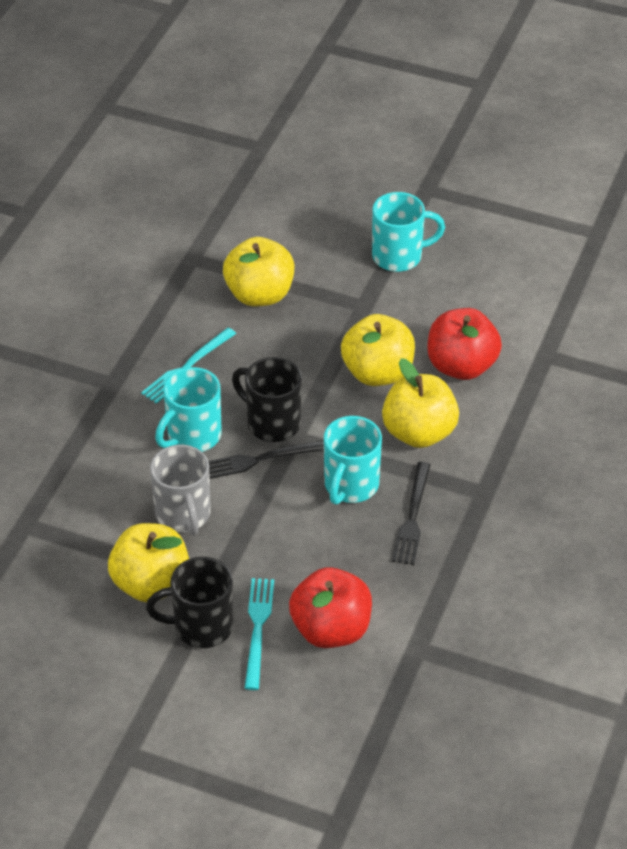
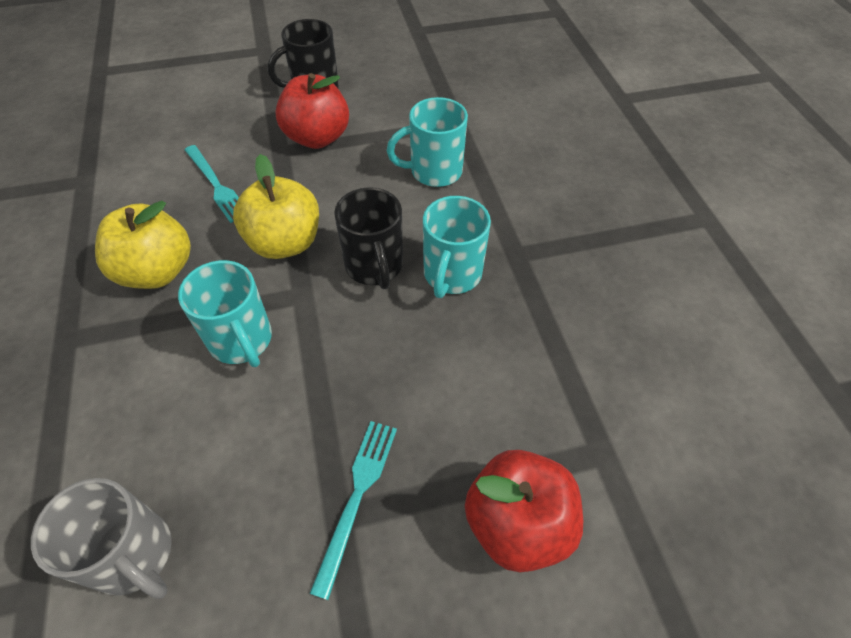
black fork: 2 -> 0
yellow apple: 4 -> 2

